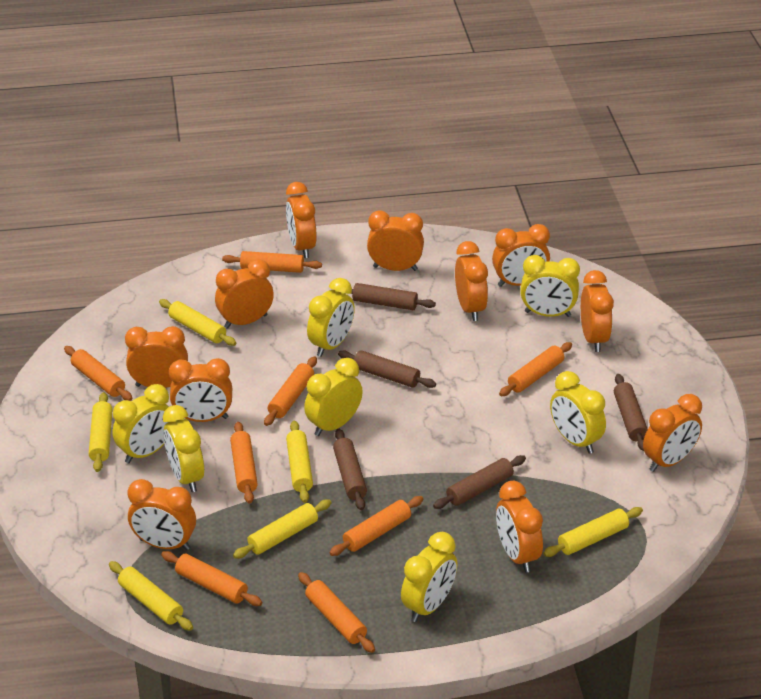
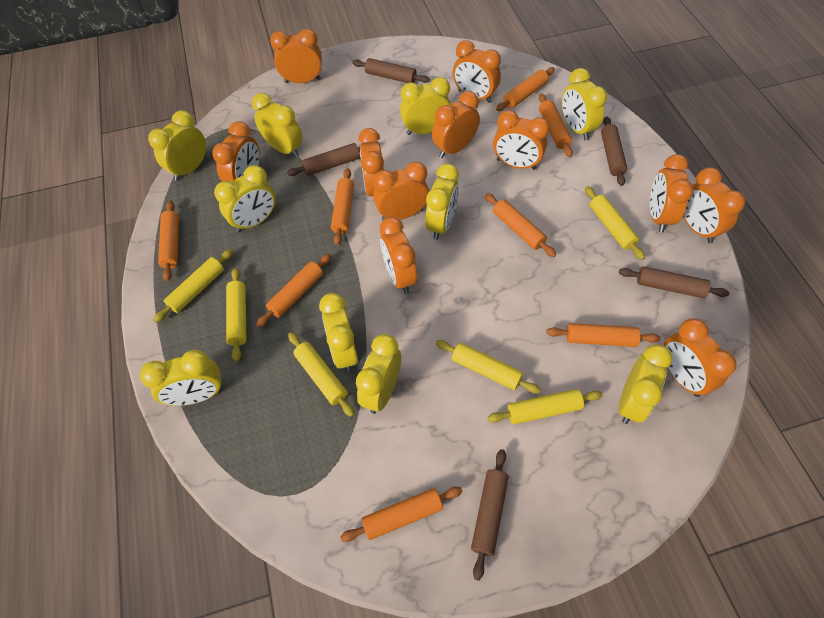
yellow clock: 7 -> 10

